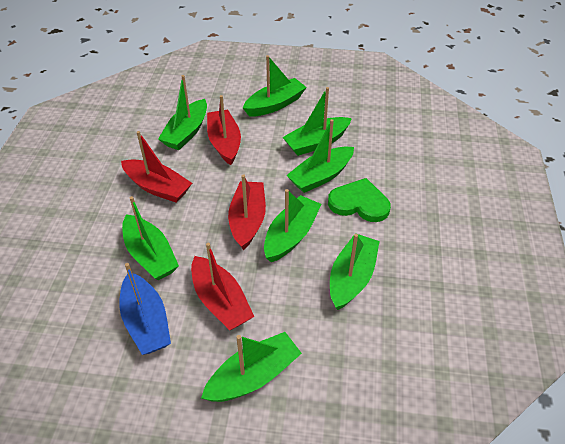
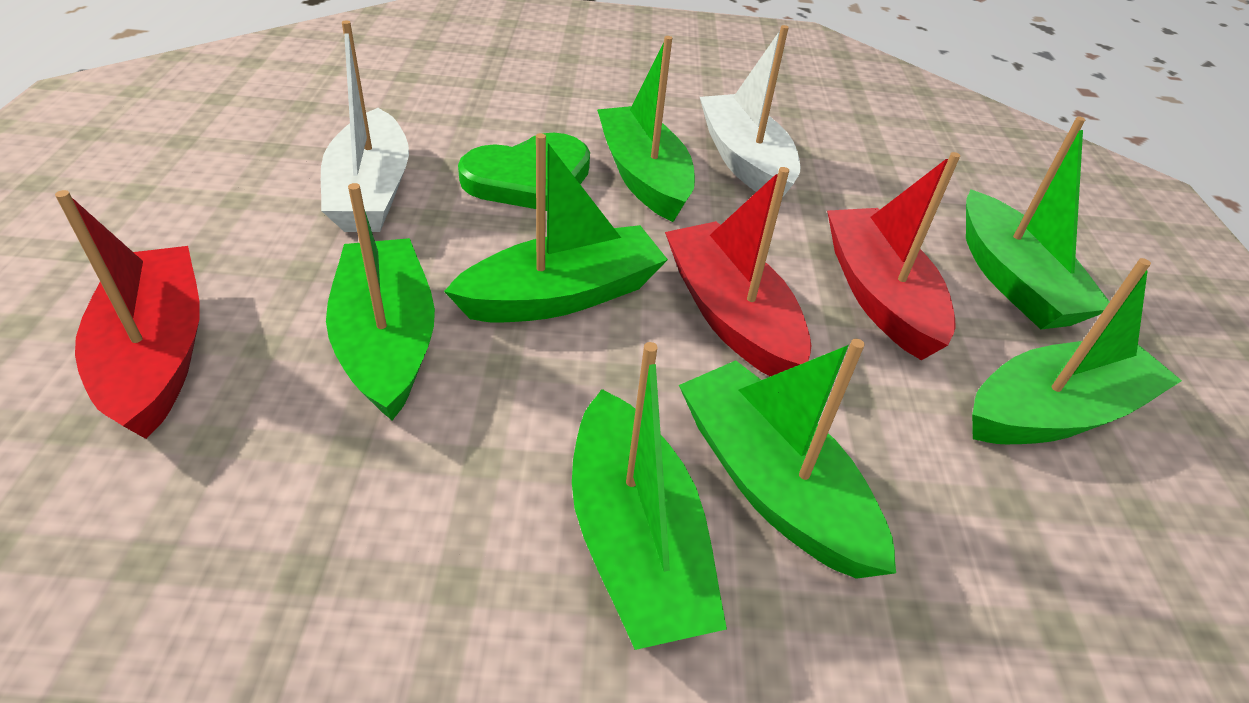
blue boat: 1 -> 0
green boat: 8 -> 7
red boat: 4 -> 3
white boat: 0 -> 2

